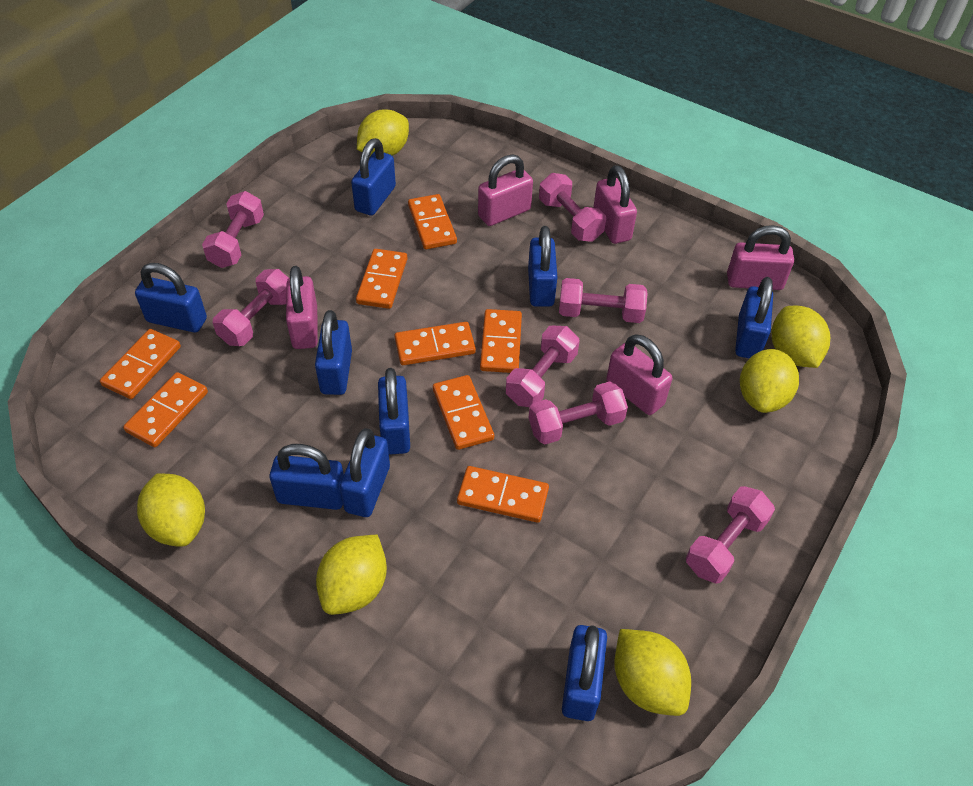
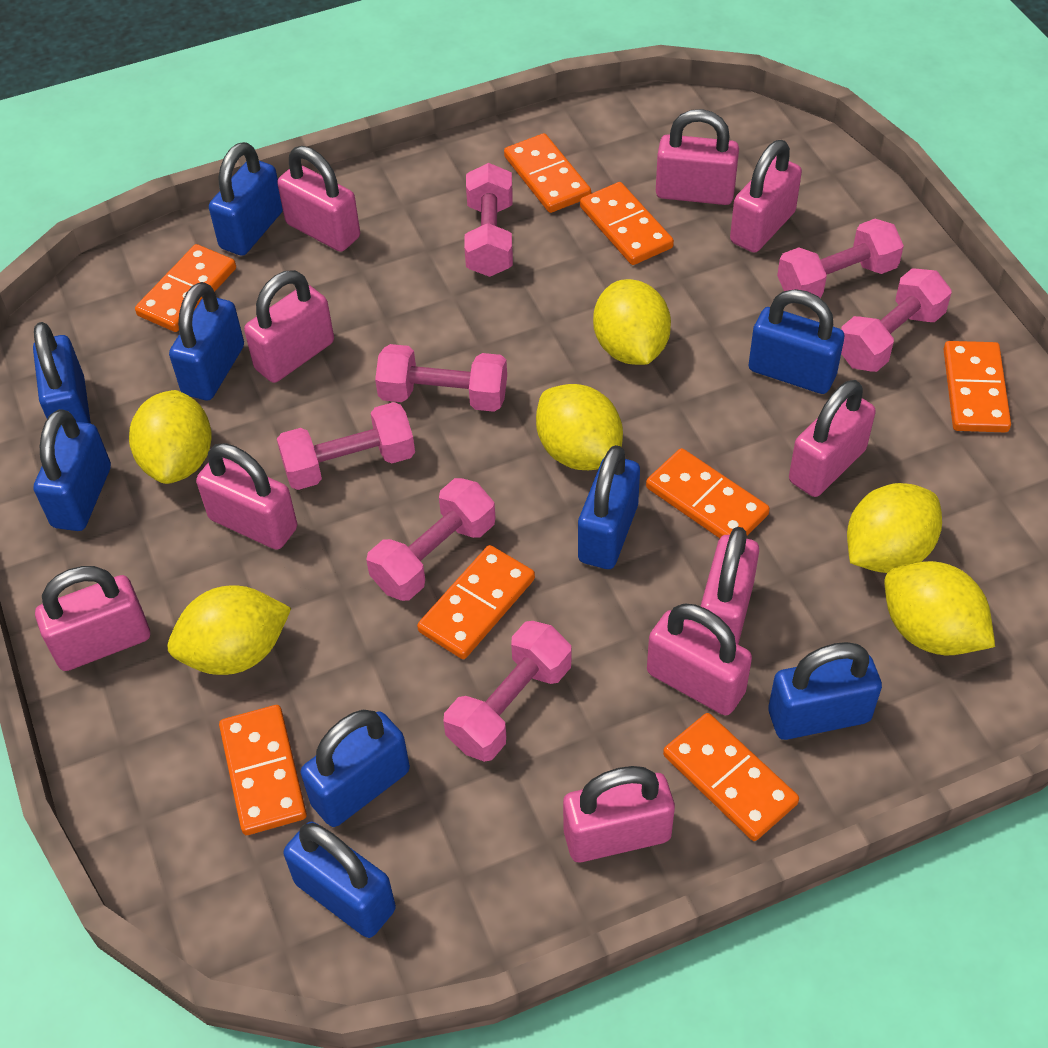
pink padlock: 5 -> 10

